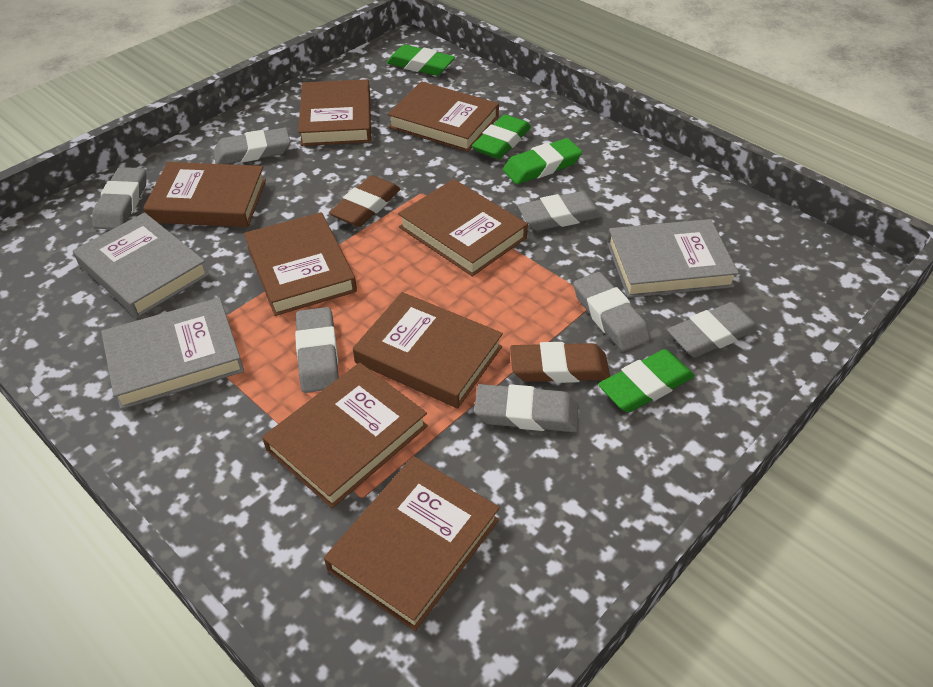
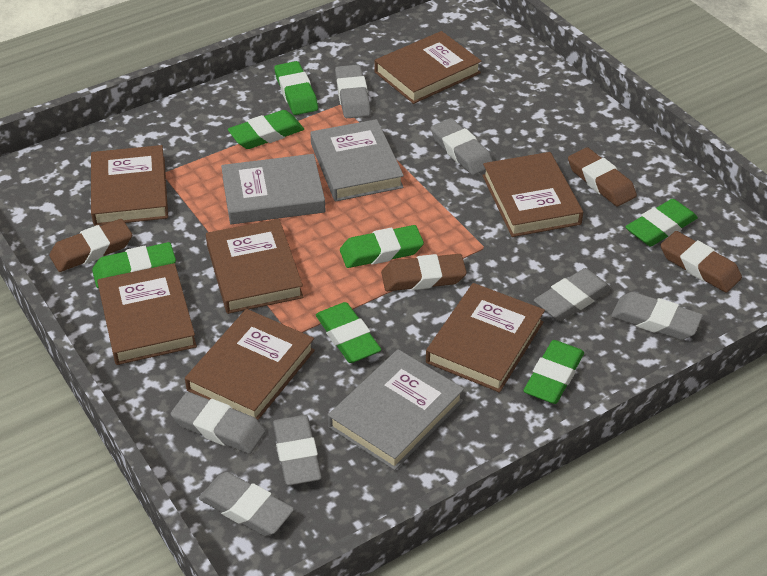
brown book: 8 -> 7
brown eraser: 2 -> 4
green eraser: 4 -> 7

